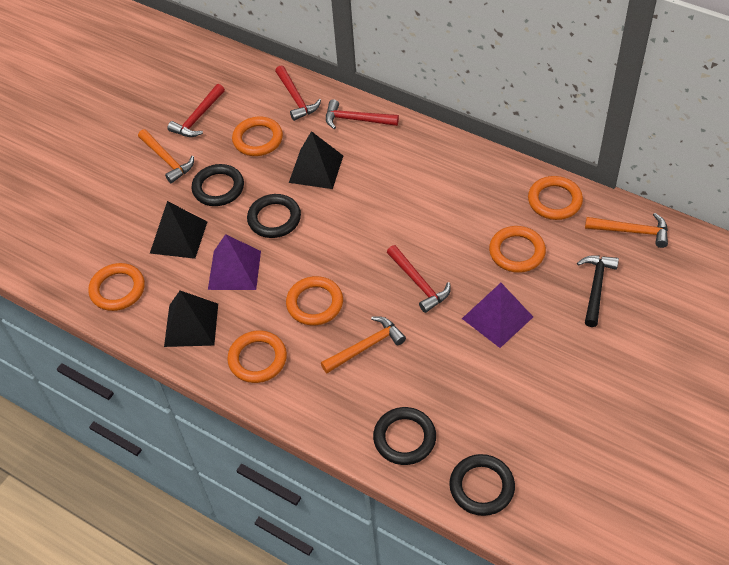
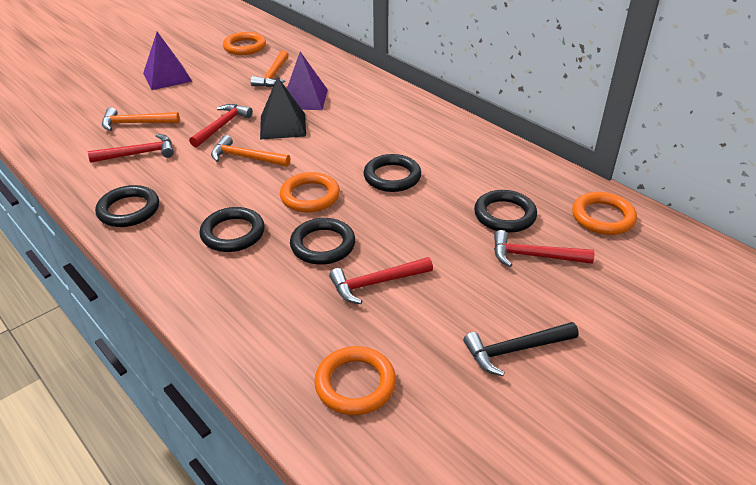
black pyramid: 3 -> 1
black ring: 4 -> 5
orange ring: 6 -> 4

